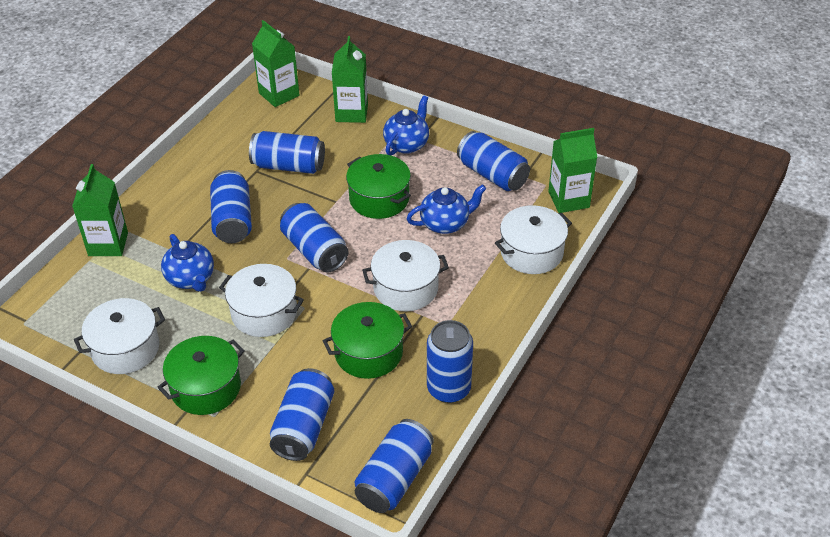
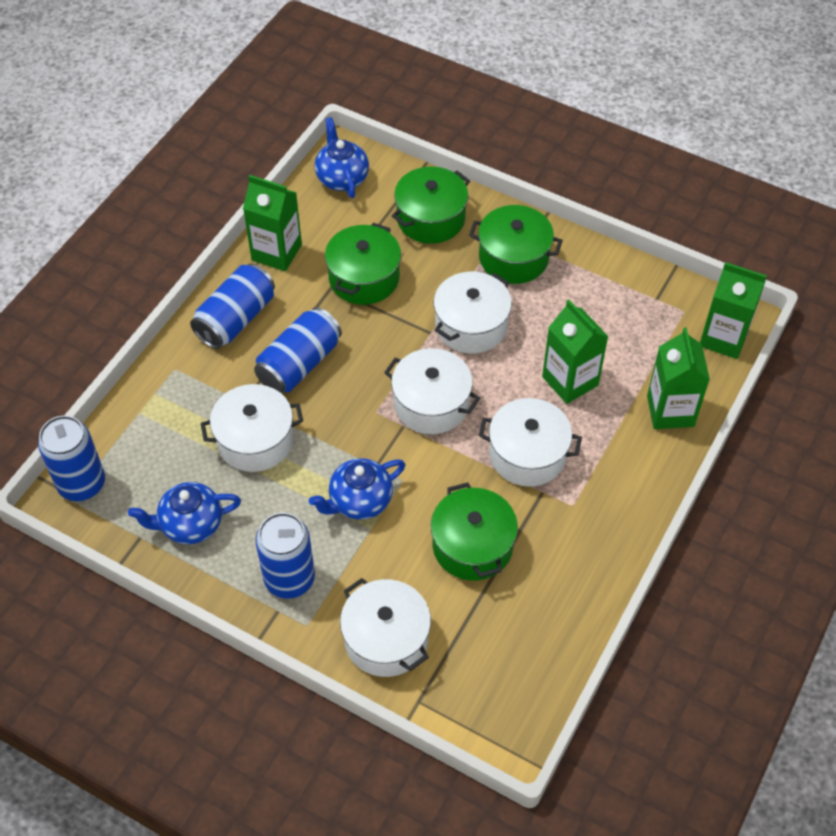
blue can: 7 -> 4
green pot: 3 -> 4
white pot: 4 -> 5

